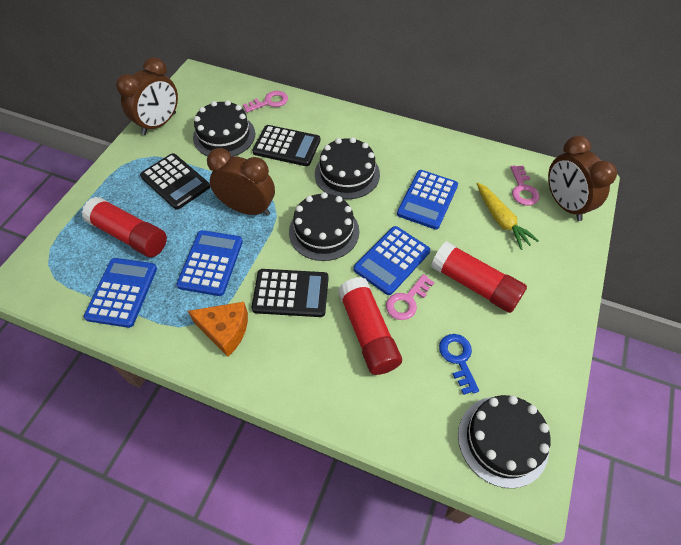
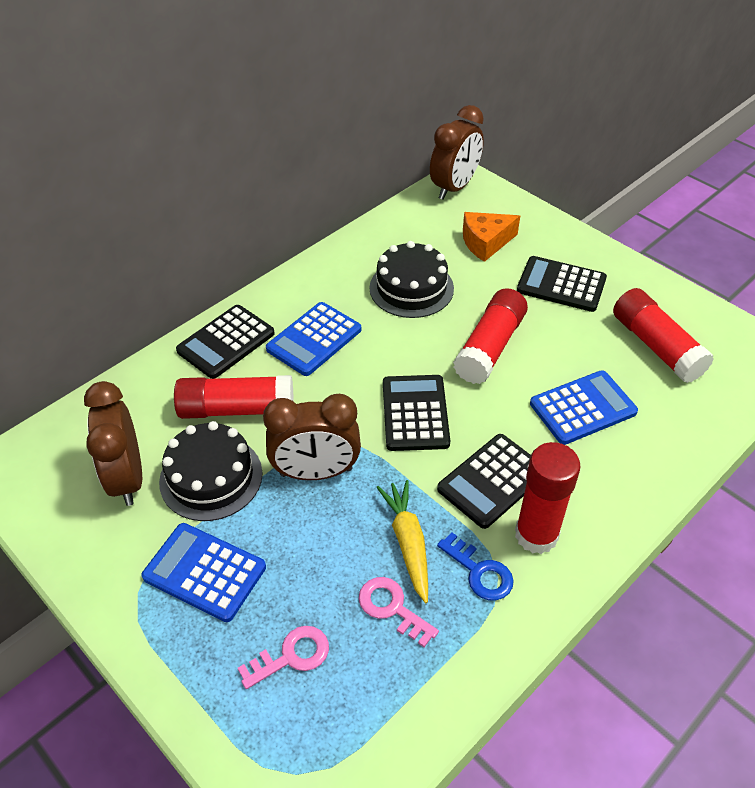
black cake: 4 -> 2
black calculator: 3 -> 4
blue calculator: 4 -> 3
pink key: 3 -> 2
red glue stick: 3 -> 4

